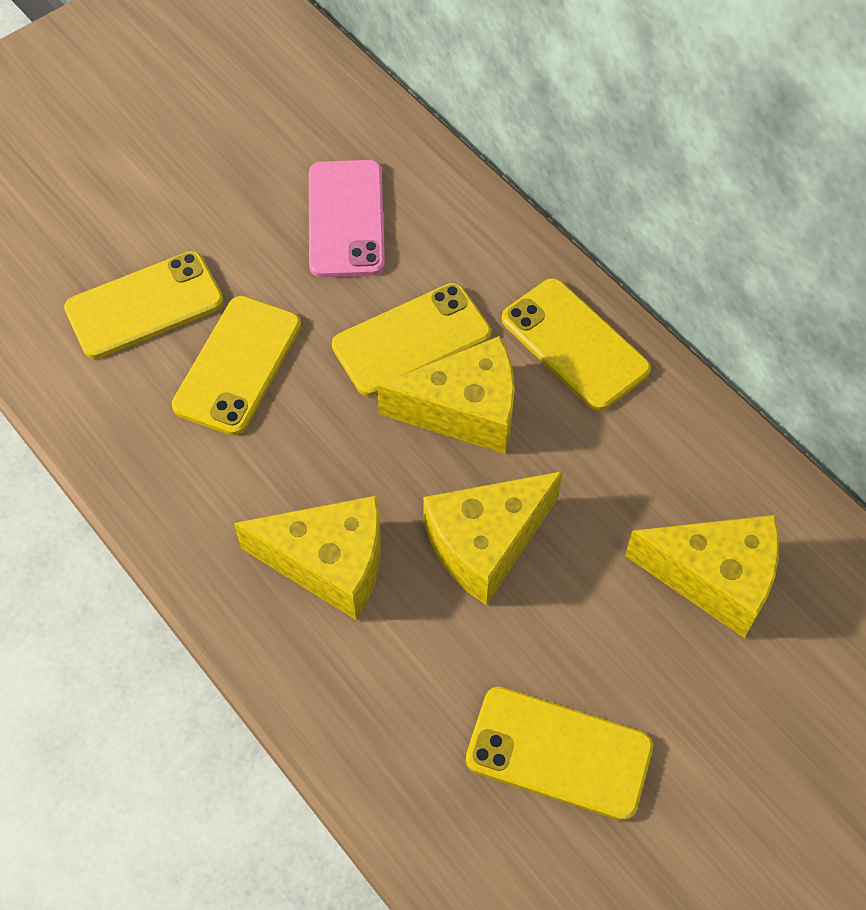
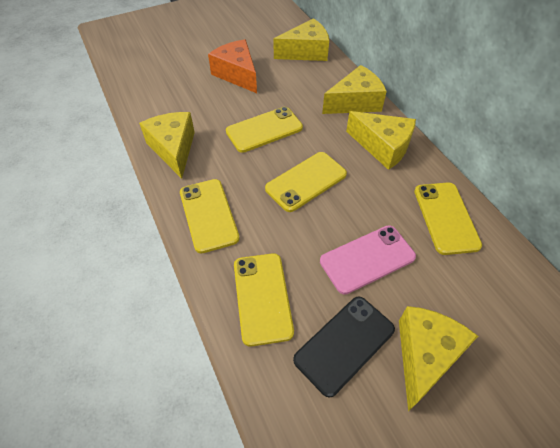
black phone: 0 -> 1
orange cheese: 0 -> 1
yellow cheese: 4 -> 5

